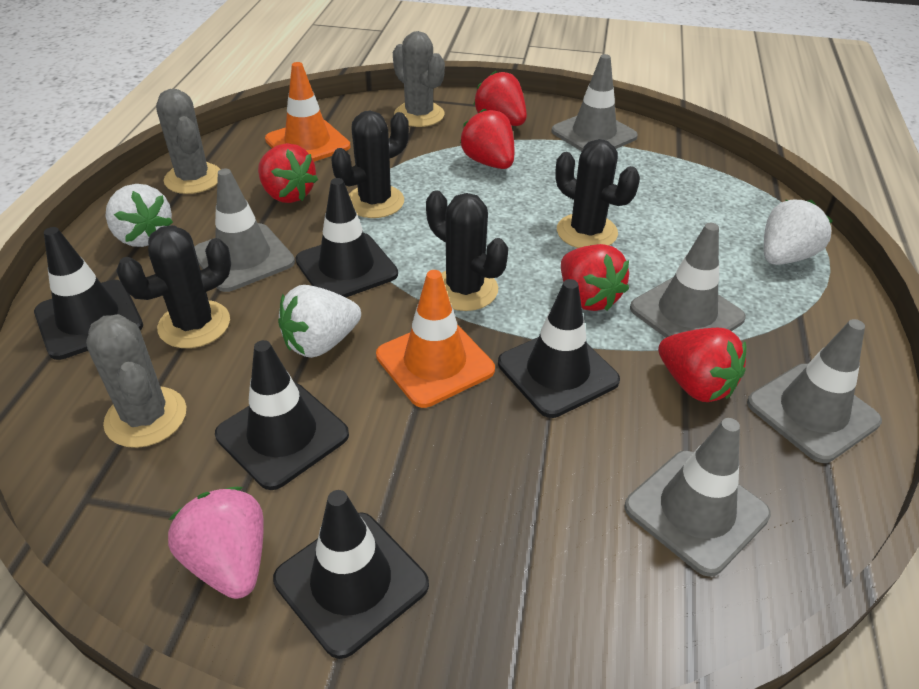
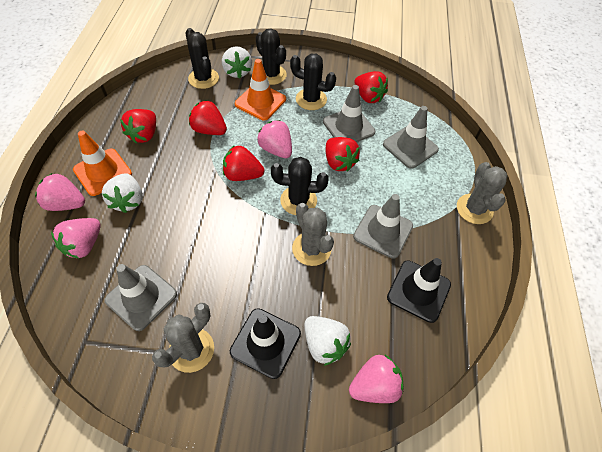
black traffic cone: 5 -> 2
grey traffic cone: 5 -> 4
pink strawberry: 1 -> 4

